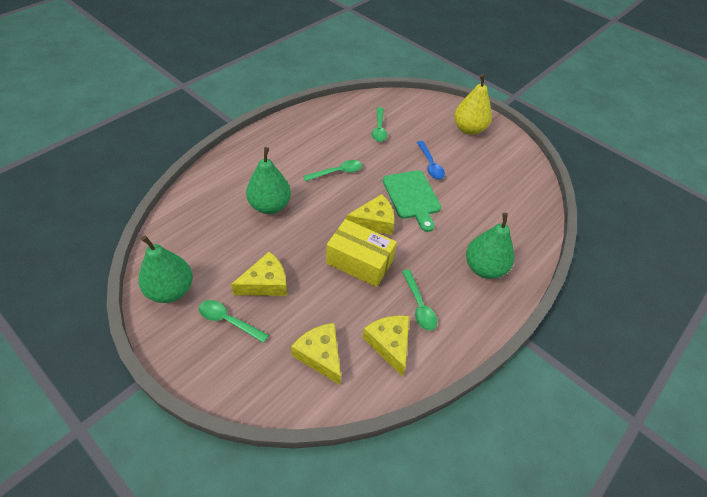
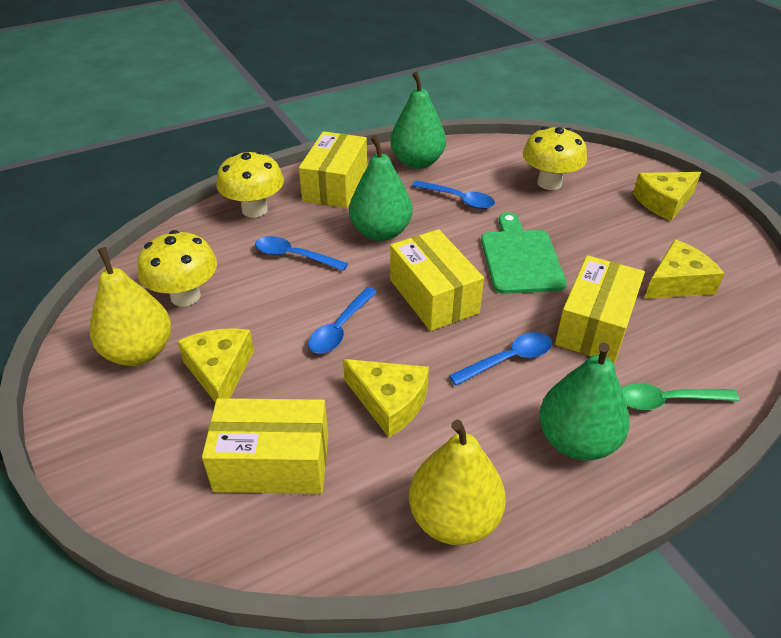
blue spoon: 1 -> 4
green spoon: 4 -> 1
yellow box: 1 -> 4
yellow mushroom: 0 -> 3
yellow pear: 1 -> 2

